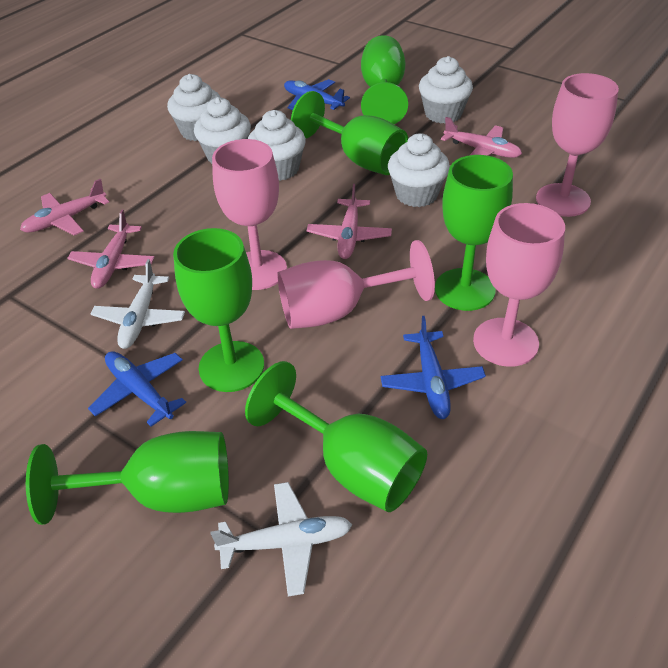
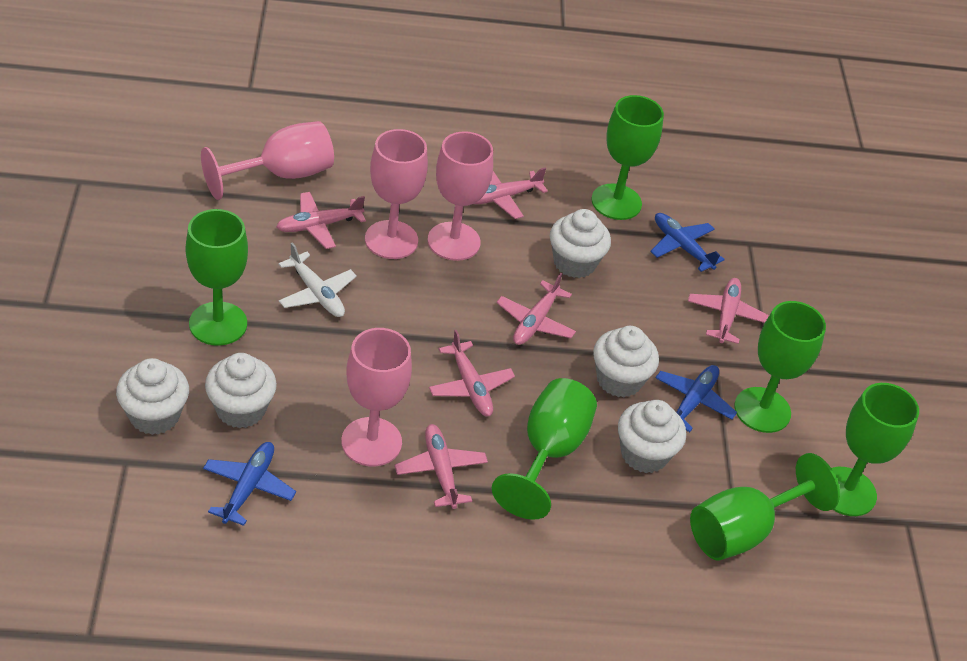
pink plane: 4 -> 6
white plane: 2 -> 1

